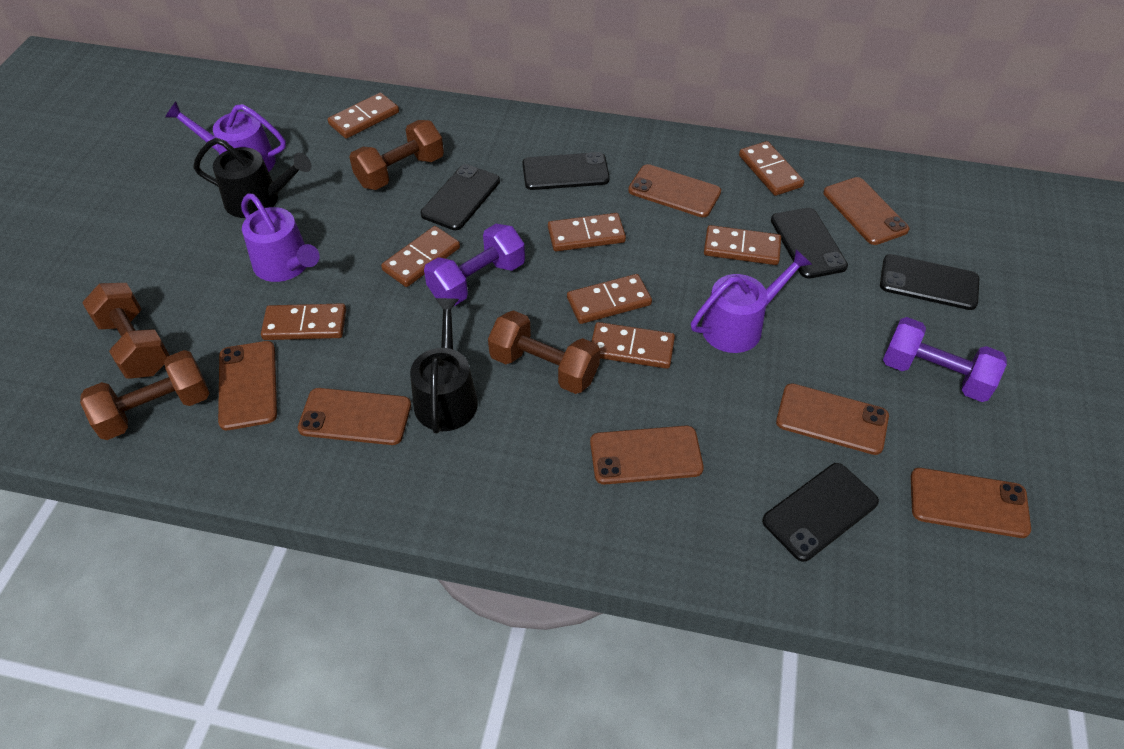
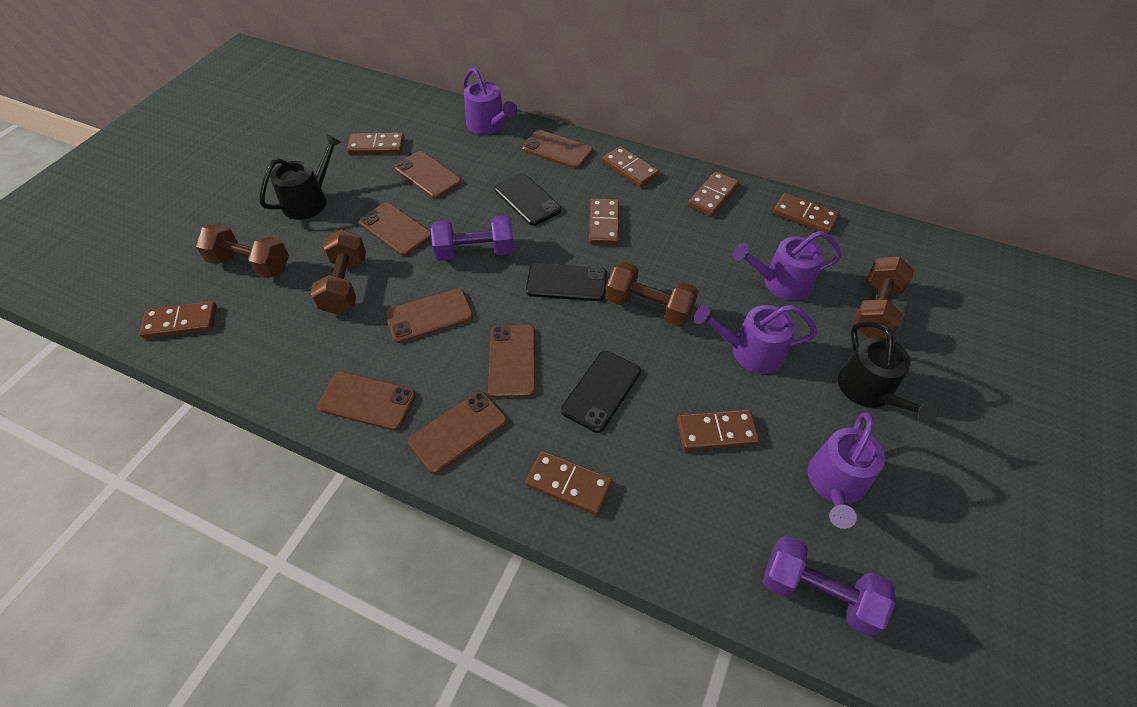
black phone: 5 -> 3
purple watering can: 3 -> 4

